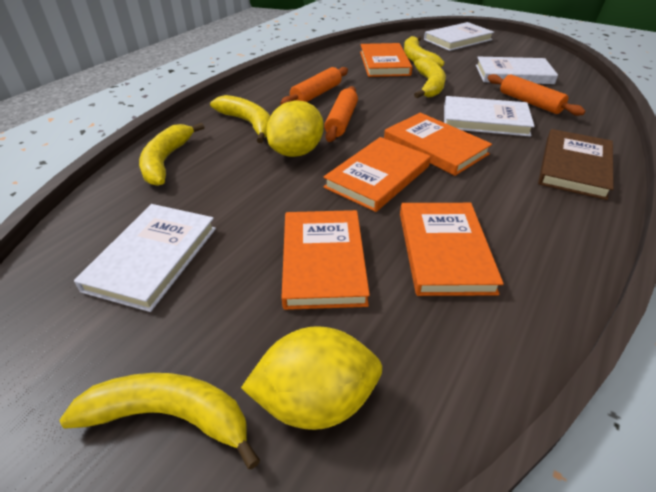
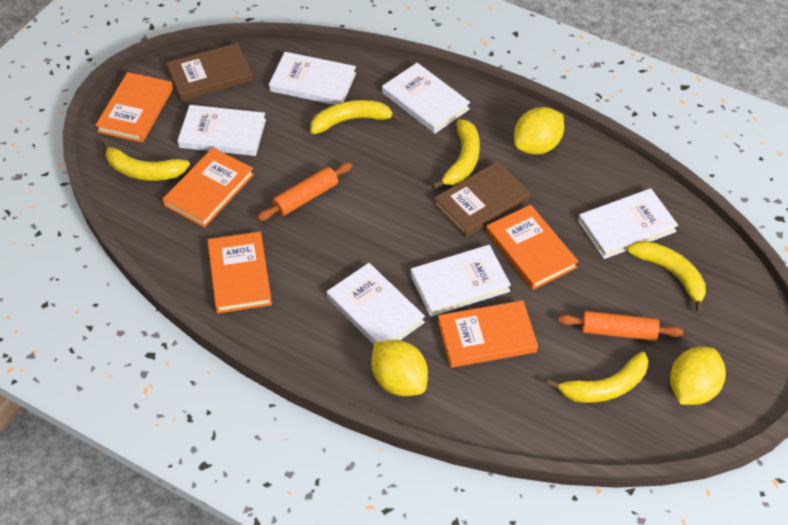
brown book: 1 -> 2
orange rolling pin: 3 -> 2
white book: 4 -> 6
yellow lemon: 2 -> 3

